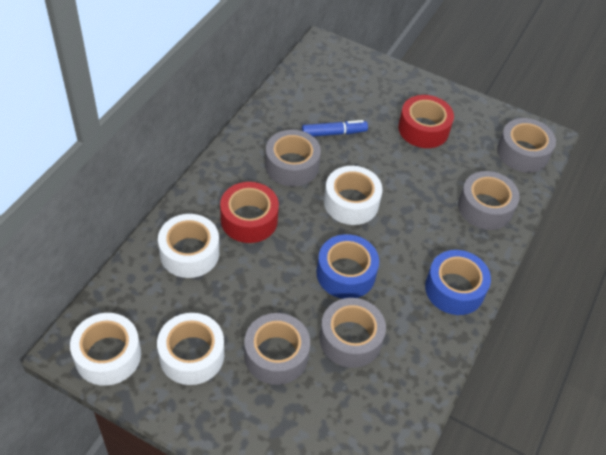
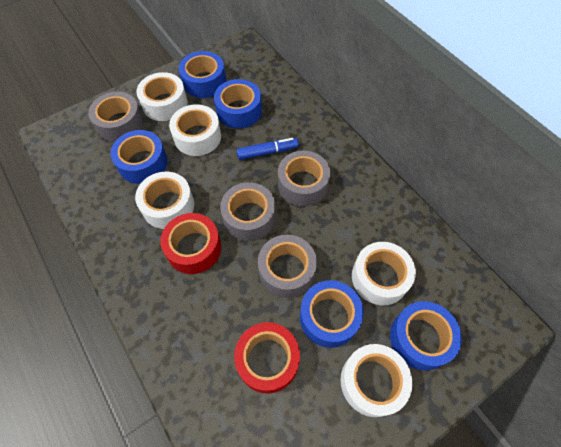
blue tape: 2 -> 5
grey tape: 5 -> 4
white tape: 4 -> 5

